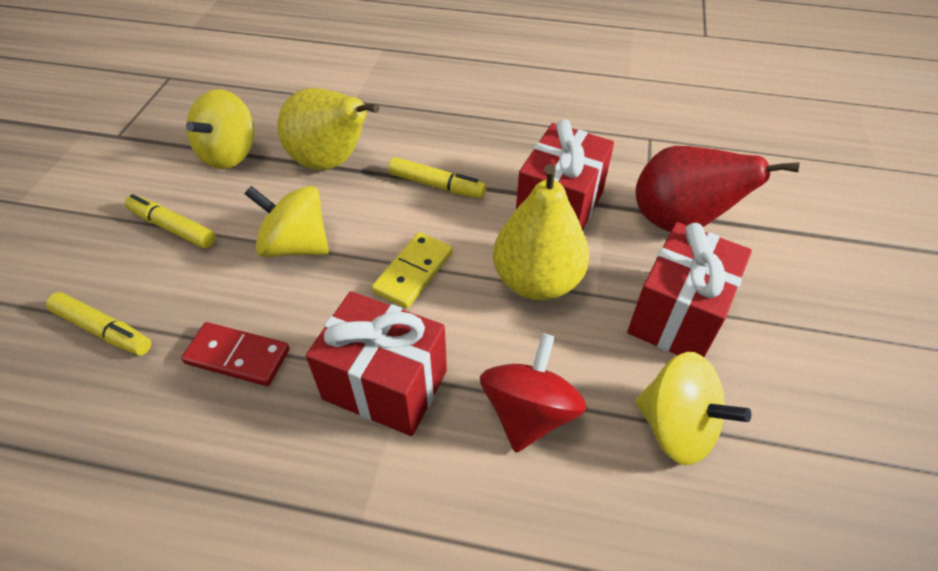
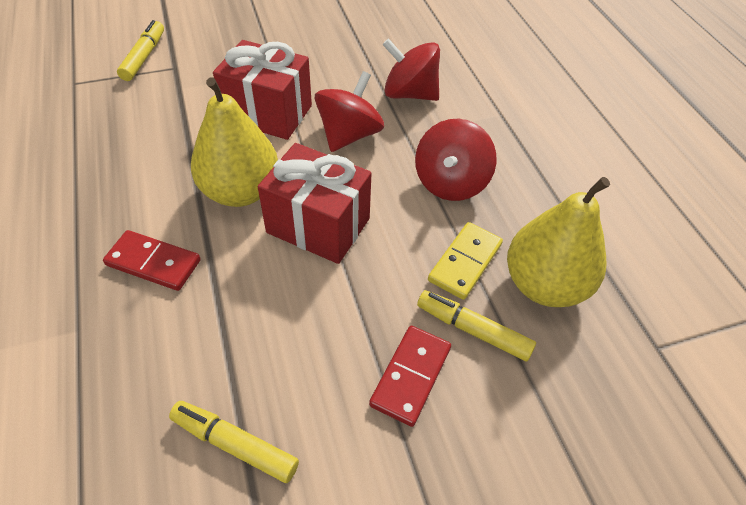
red domino: 1 -> 2
red gift: 3 -> 2
red pear: 1 -> 0
red spinning top: 1 -> 3
yellow spinning top: 3 -> 0

